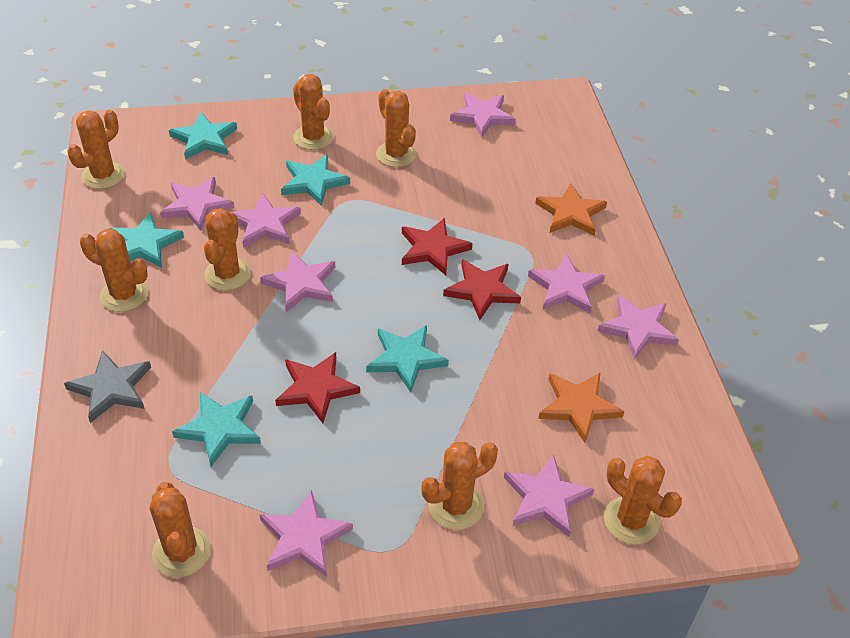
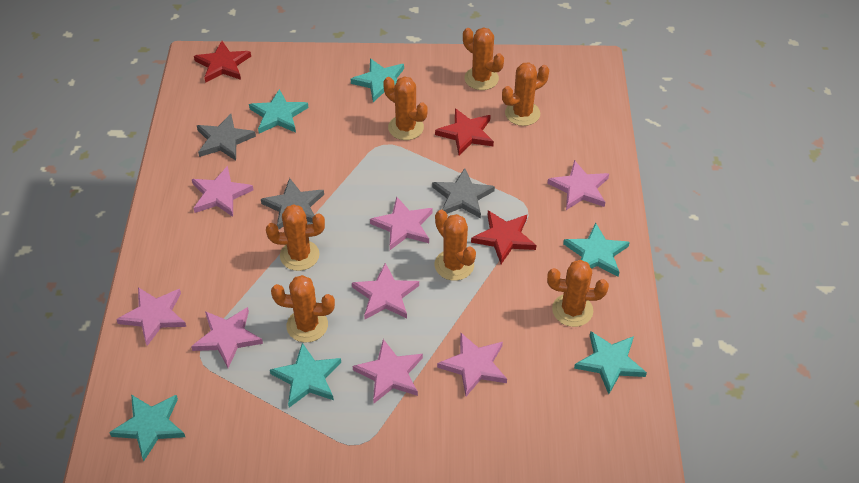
grey star: 1 -> 3
orange cactus: 8 -> 7
orange star: 2 -> 0
turquoise star: 5 -> 6

